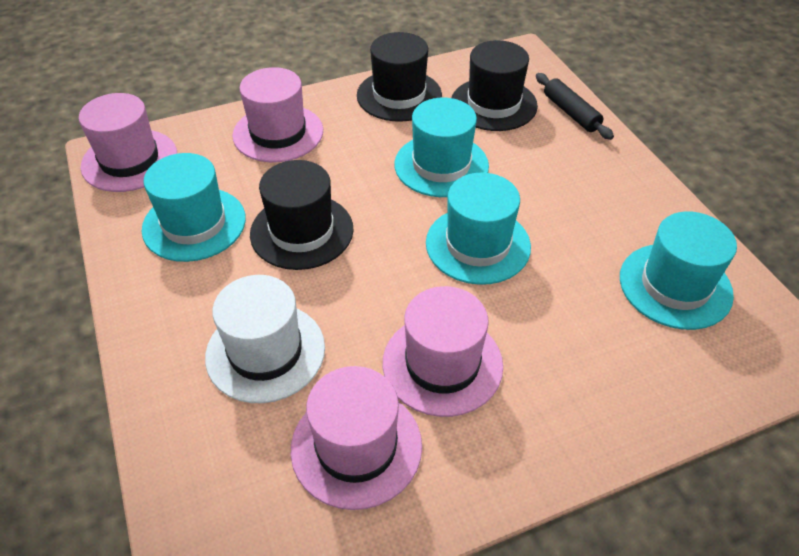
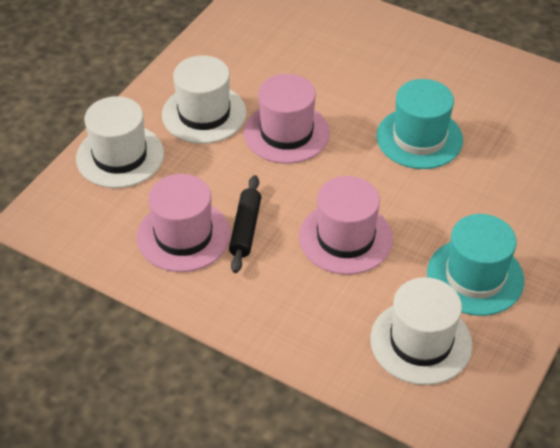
black hat: 3 -> 0
pink hat: 4 -> 3
turquoise hat: 4 -> 2
white hat: 1 -> 3

